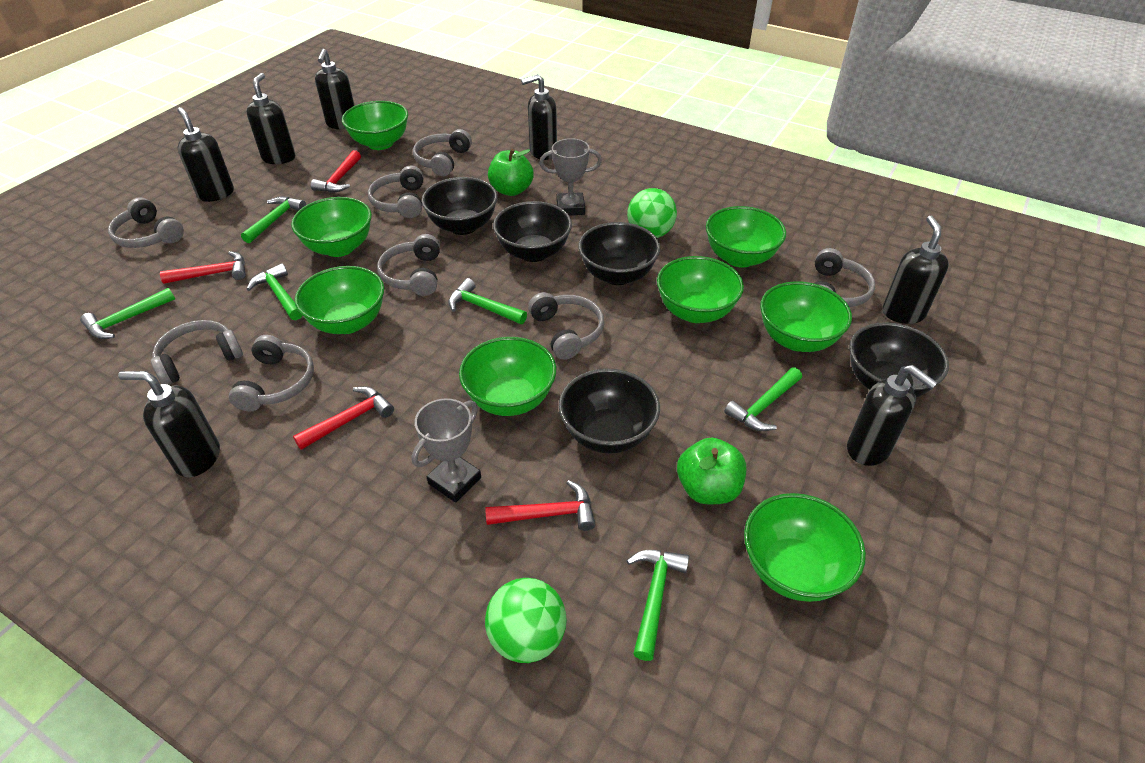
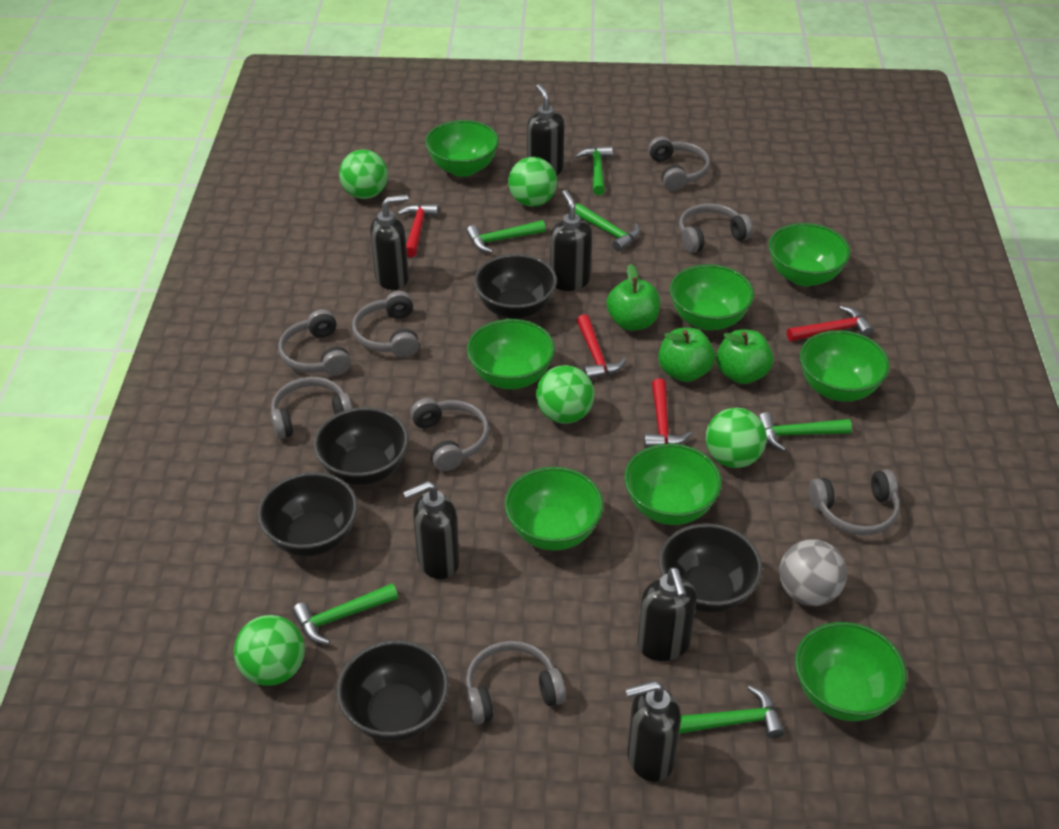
black soap dispenser: 7 -> 6
green apple: 2 -> 3
green ball: 2 -> 5
grey ball: 0 -> 1
grey trophy: 2 -> 0

